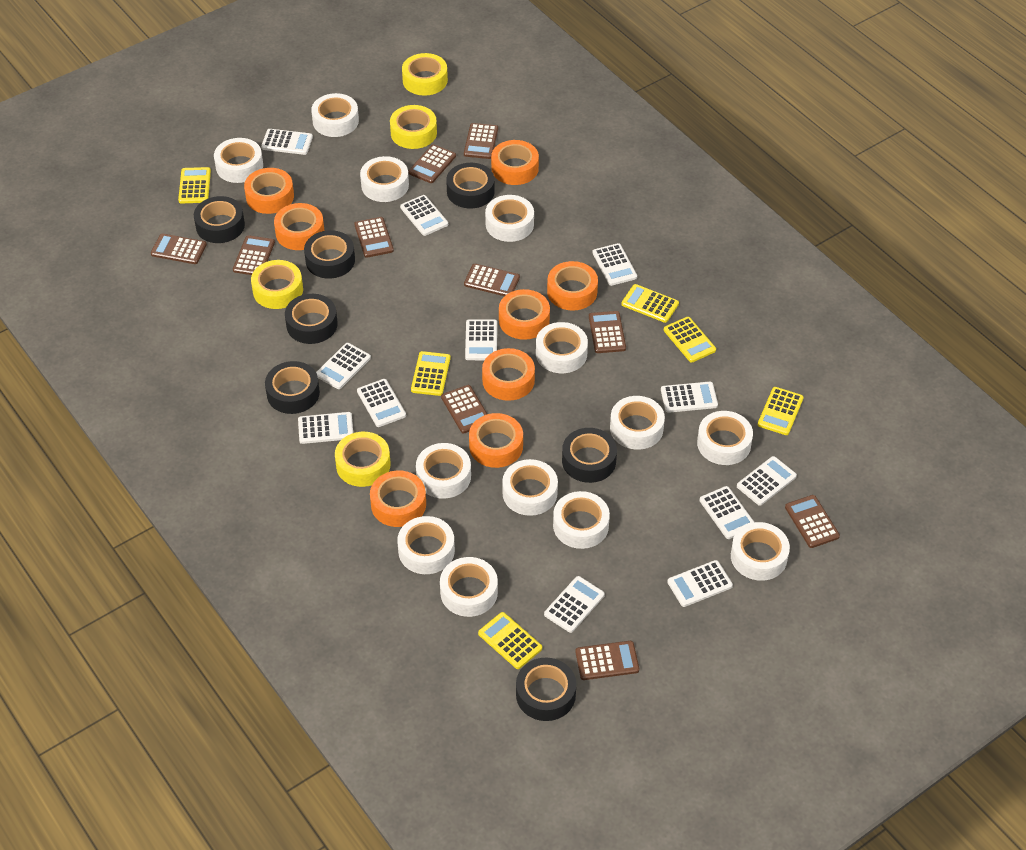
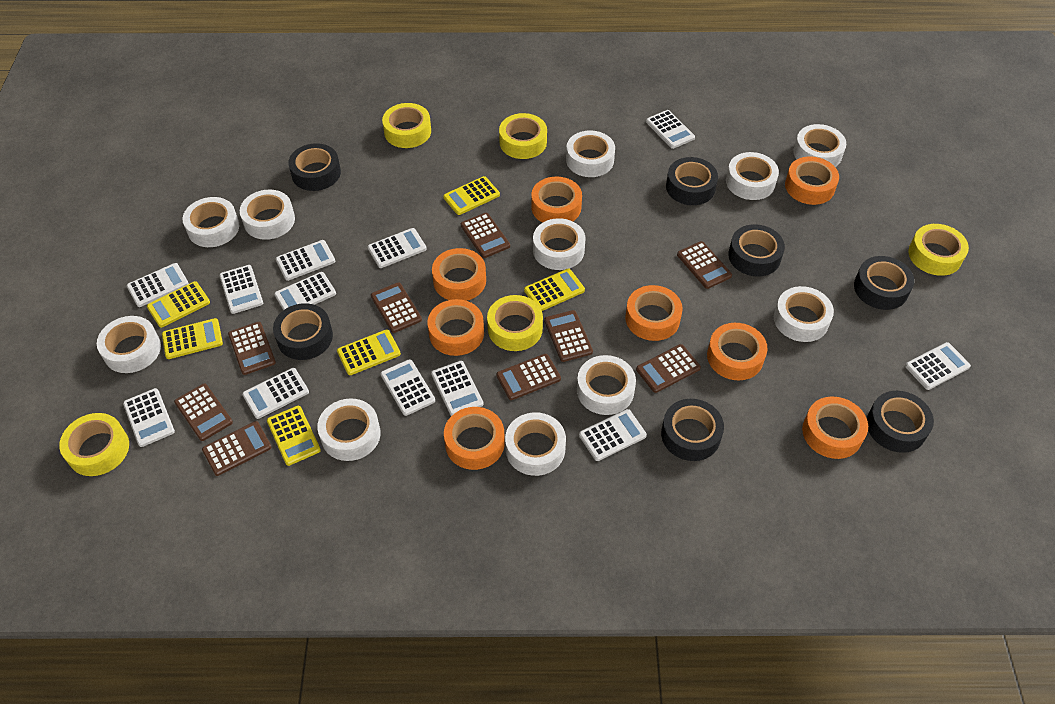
brown calculator: 10 -> 9
white tape: 13 -> 11
yellow tape: 4 -> 5

